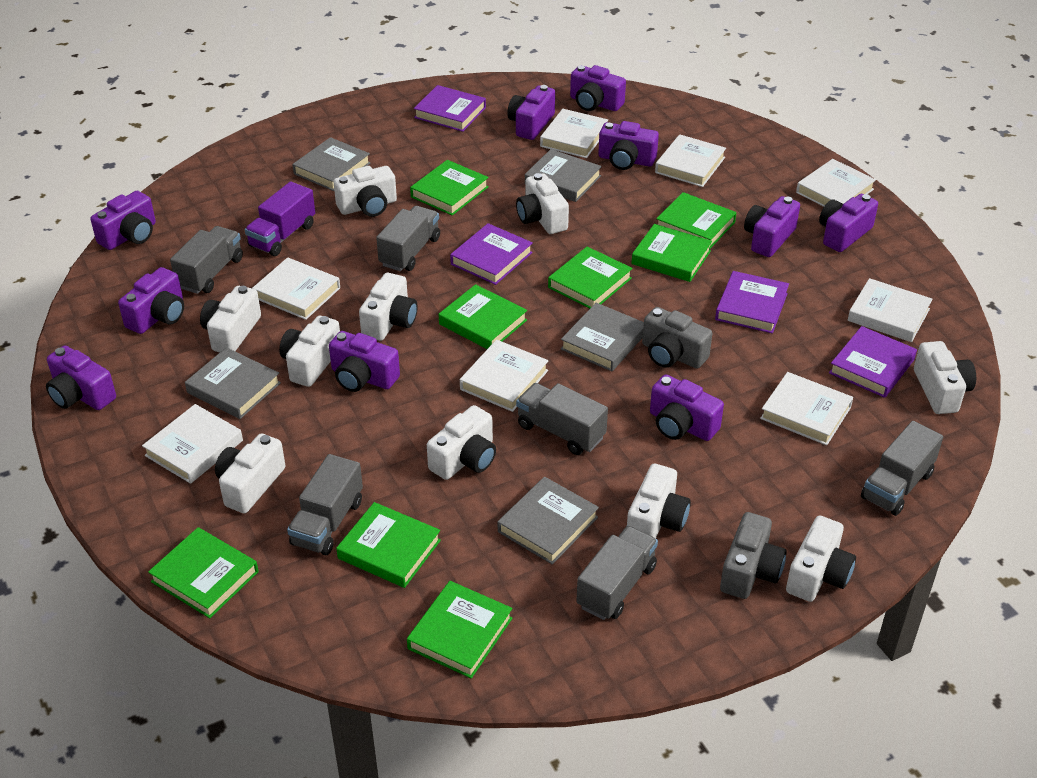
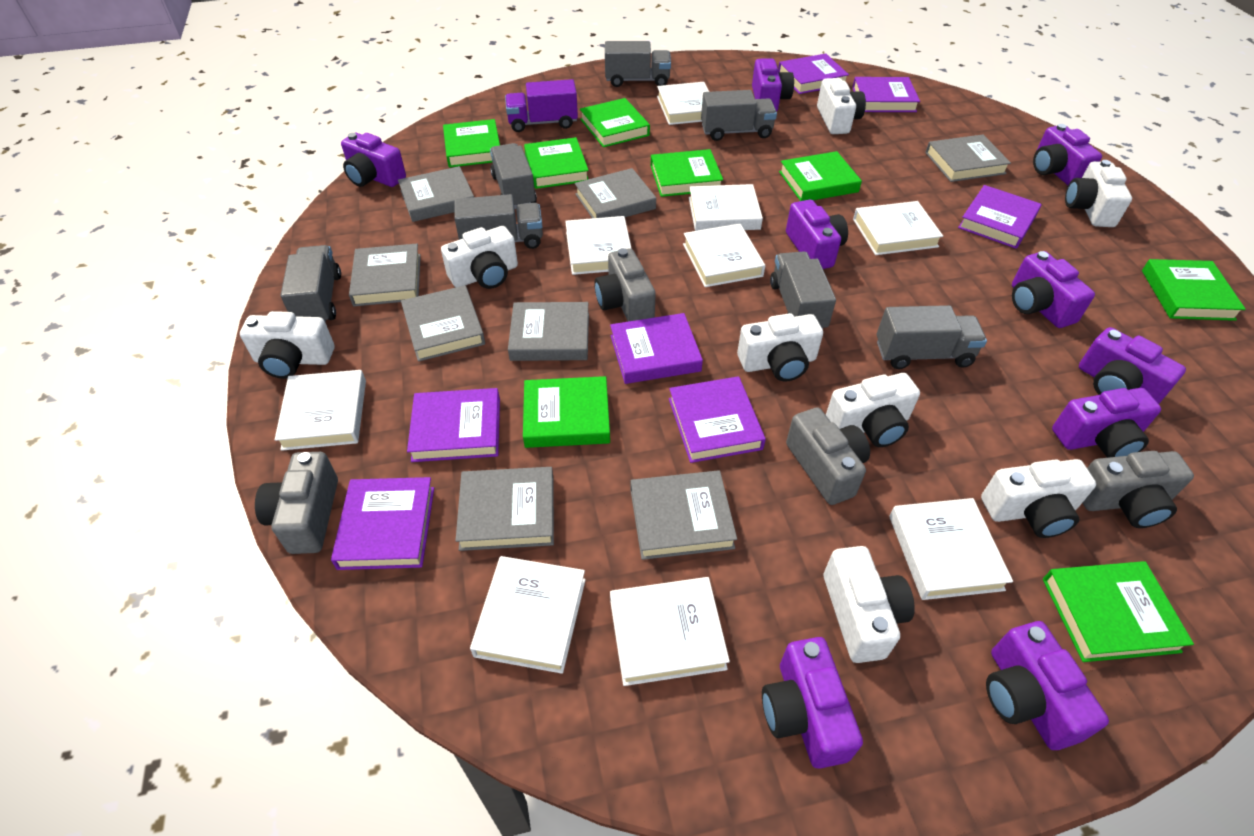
grey book: 5 -> 8
grey camera: 2 -> 4
grey truck: 6 -> 7
purple book: 4 -> 7
purple camera: 10 -> 9
white book: 8 -> 9
white camera: 10 -> 8

